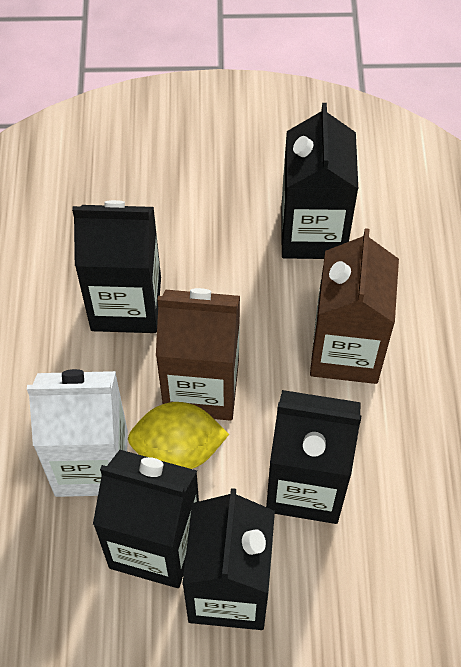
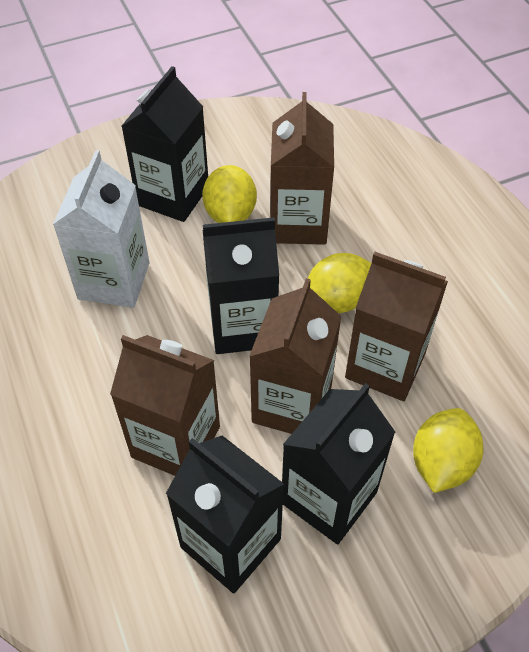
black carton: 5 -> 4
brown carton: 2 -> 4
yellow lemon: 1 -> 3

